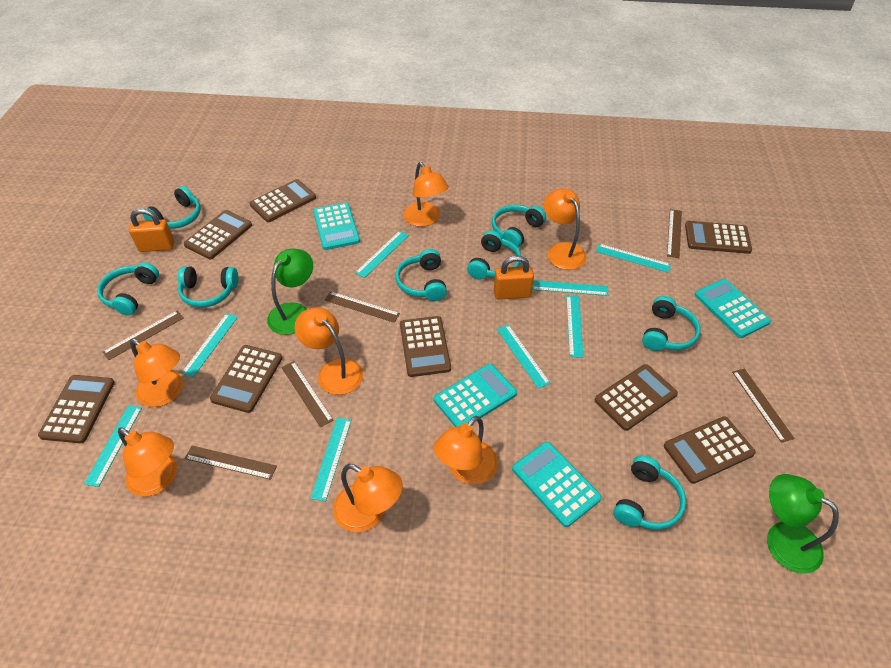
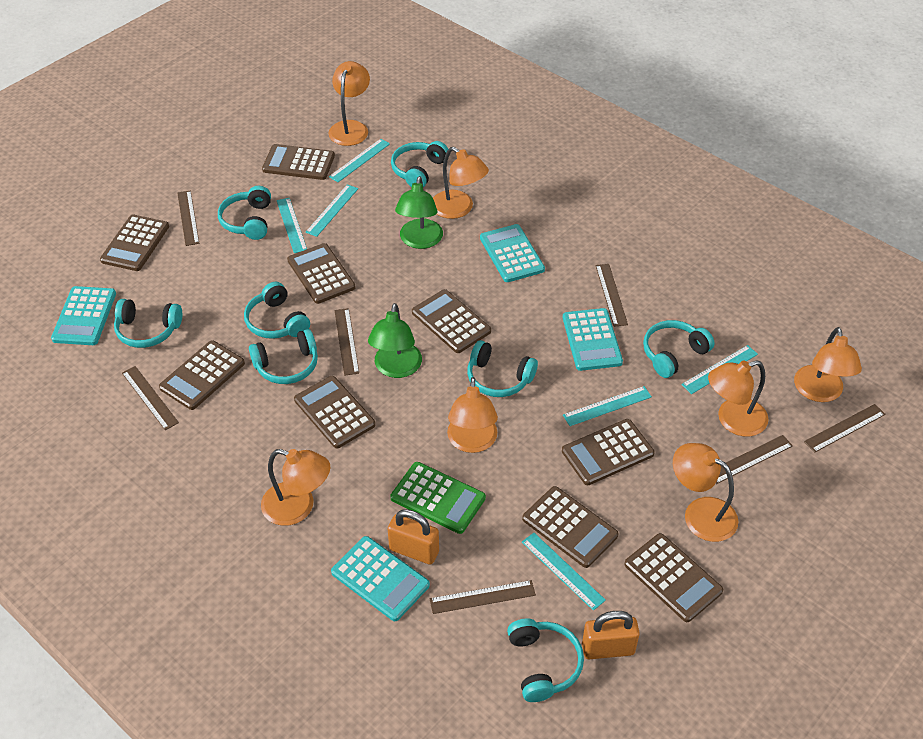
brown calculator: 8 -> 9
brown ruler: 6 -> 7
green calculator: 0 -> 1
turquoise ruler: 8 -> 6

